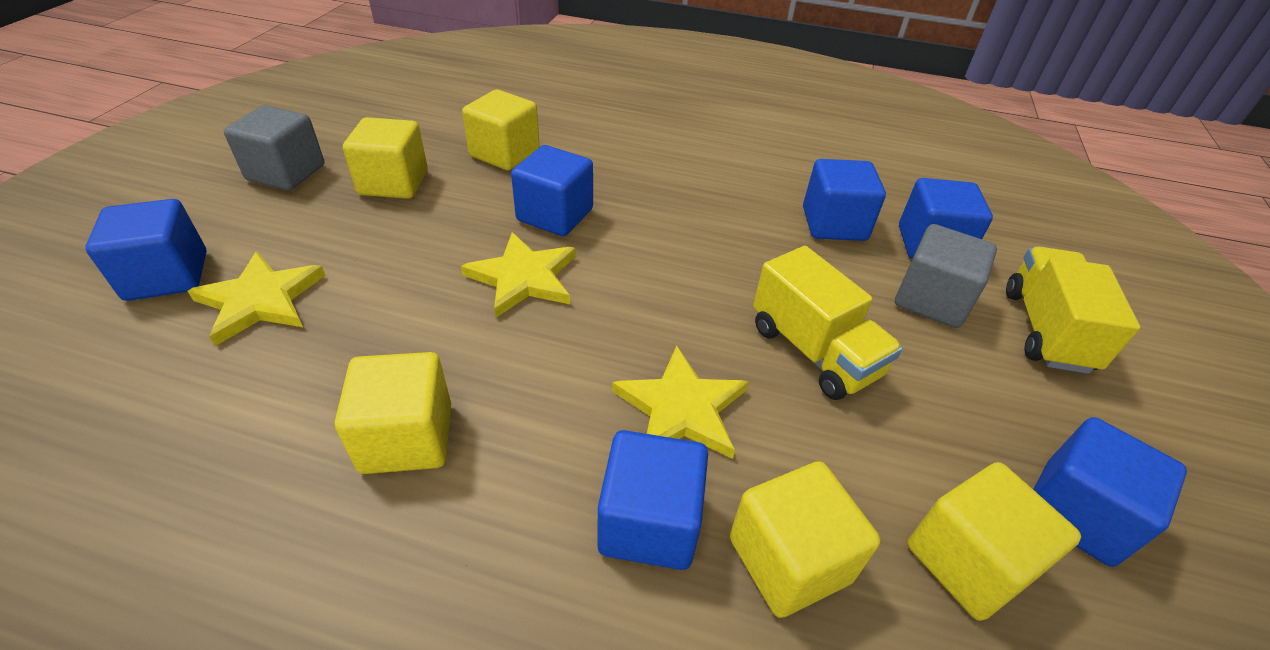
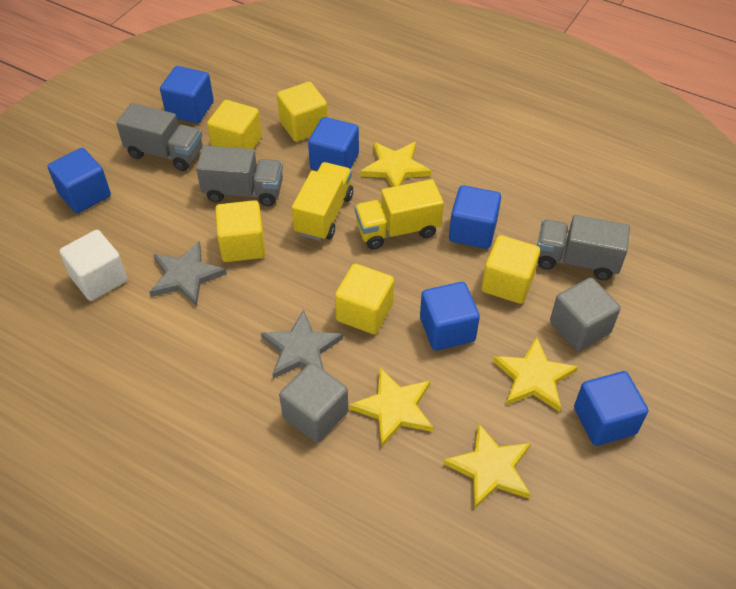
grey star: 0 -> 2
grey truck: 0 -> 3
white cube: 0 -> 1
yellow star: 3 -> 4

